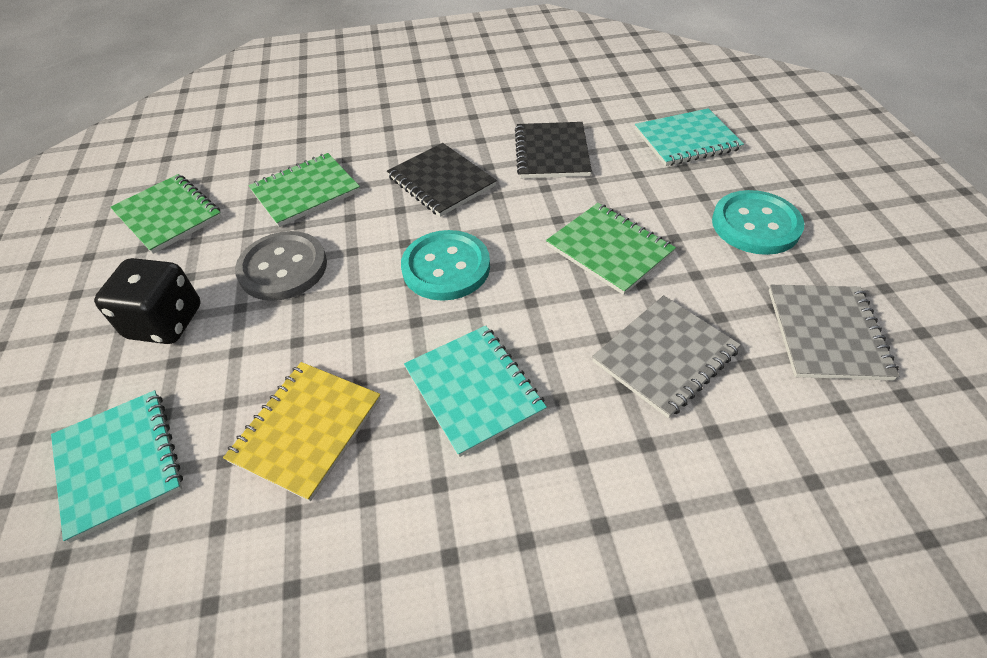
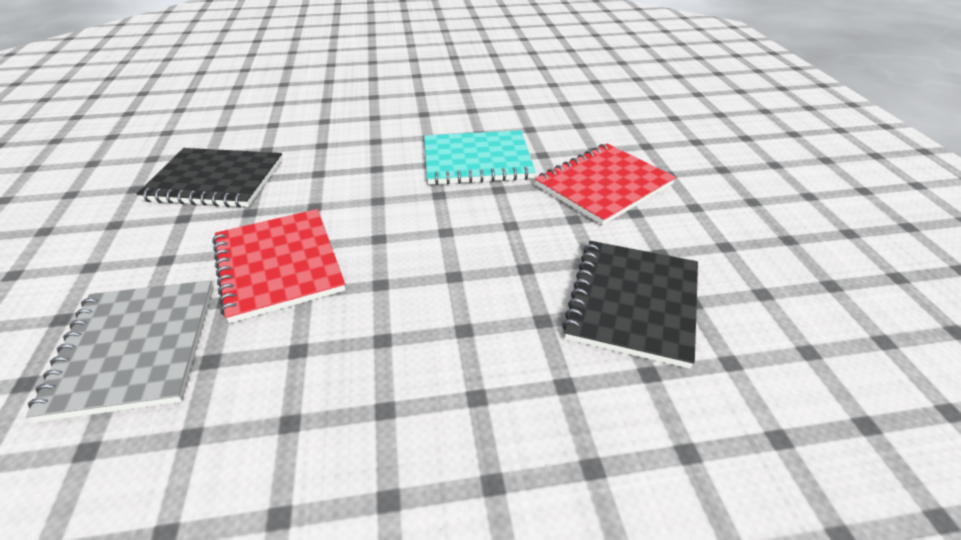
black dice: 1 -> 0
green notebook: 3 -> 0
grey button: 1 -> 0
grey notebook: 2 -> 1
red notebook: 0 -> 2
turquoise button: 2 -> 0
turquoise notebook: 3 -> 1
yellow notebook: 1 -> 0

